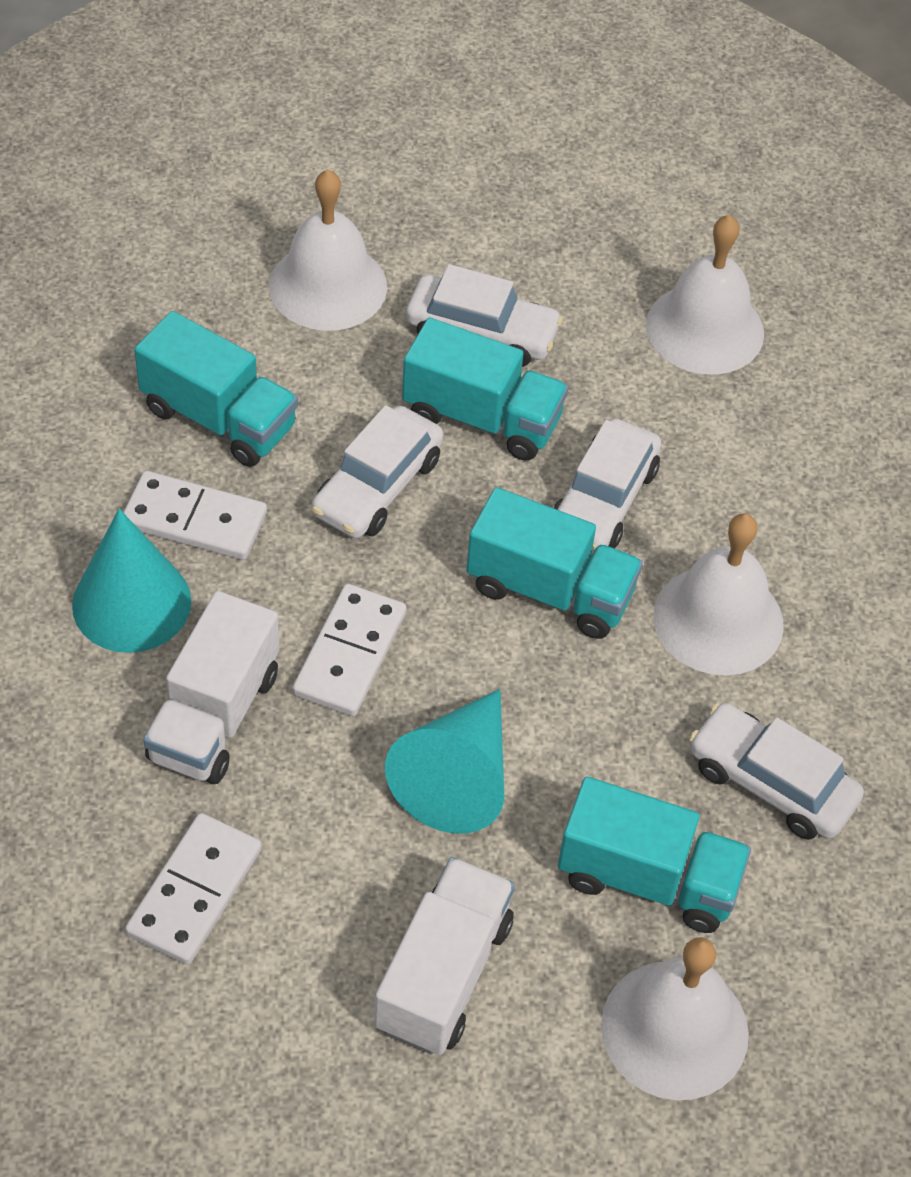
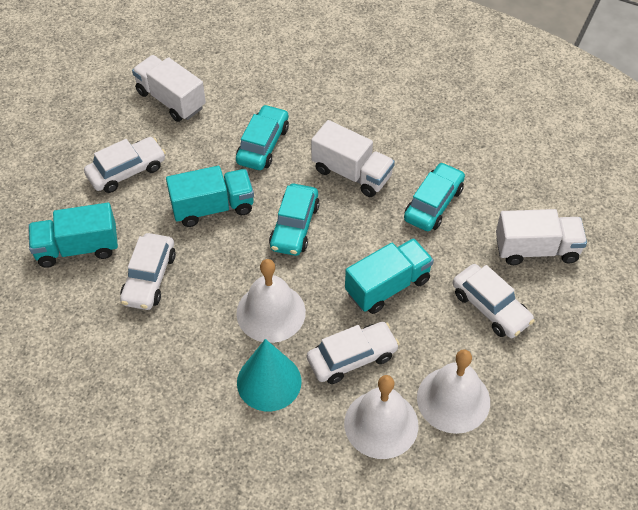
turquoise car: 0 -> 3
turquoise cone: 2 -> 1
turquoise truck: 4 -> 3
white bell: 4 -> 3
white domino: 3 -> 0
white truck: 2 -> 3

